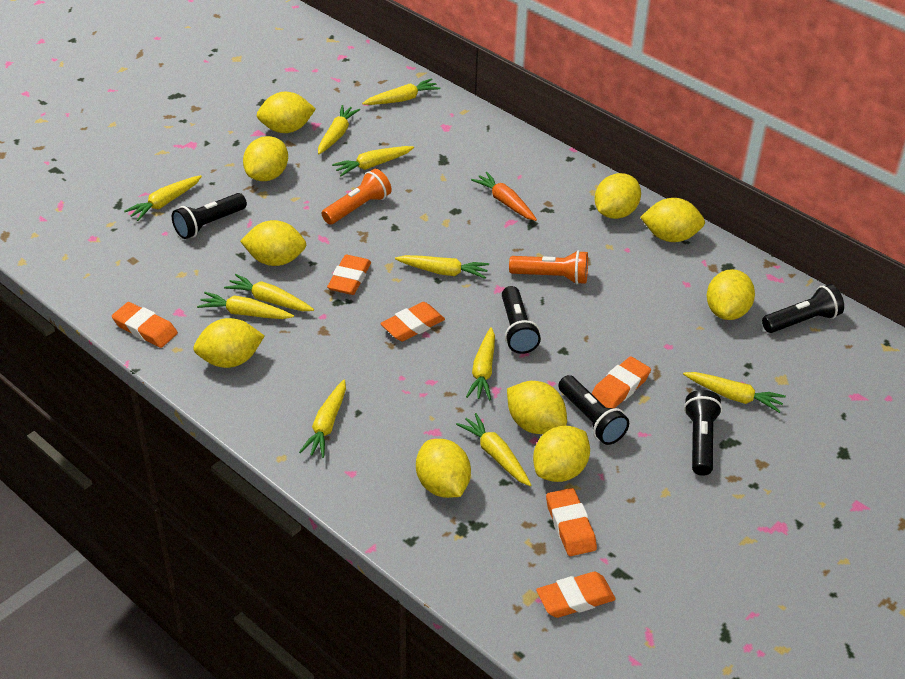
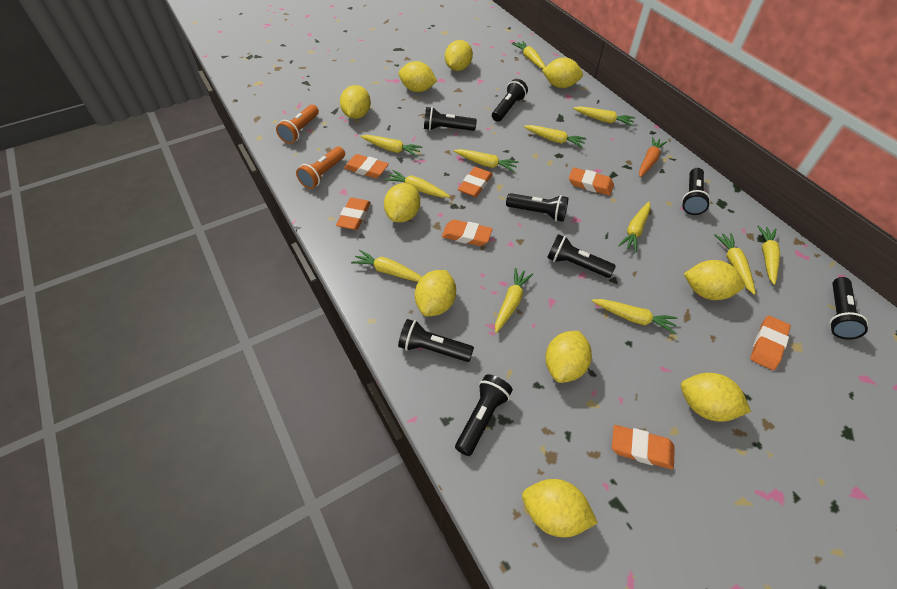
black flashlight: 5 -> 8
orange eraser: 6 -> 7
yellow carrot: 11 -> 12

